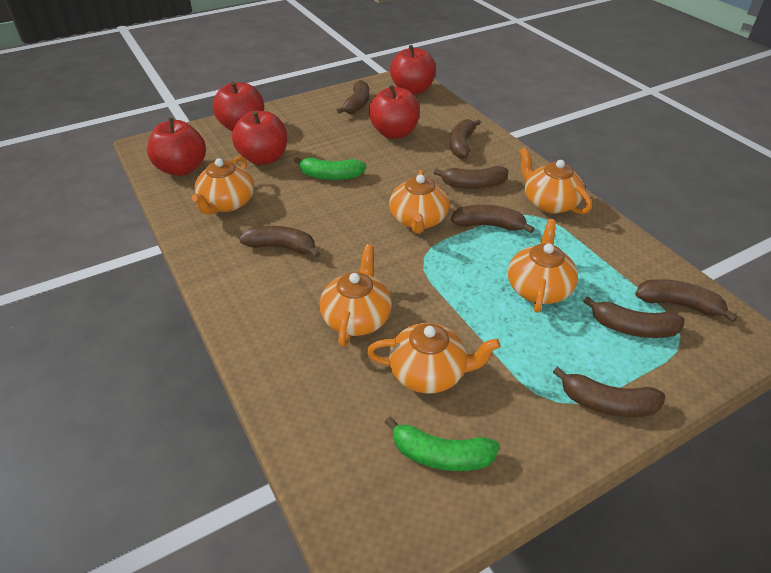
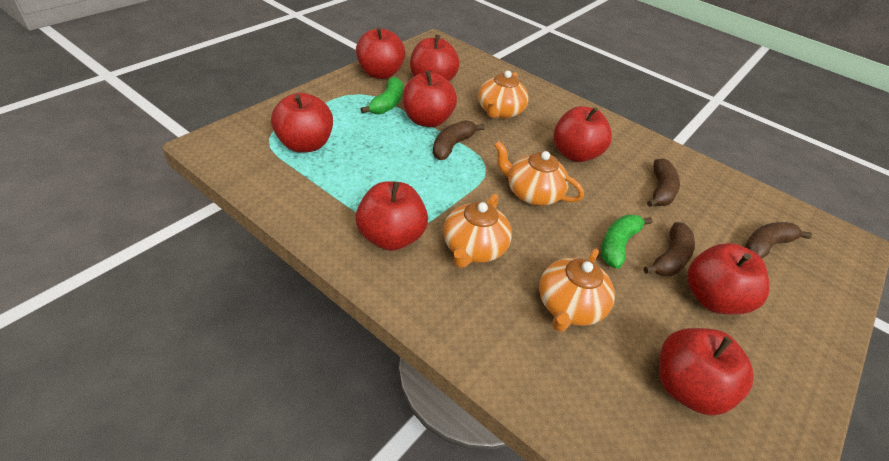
brown banana: 8 -> 4
orange teapot: 6 -> 4
red apple: 5 -> 8

